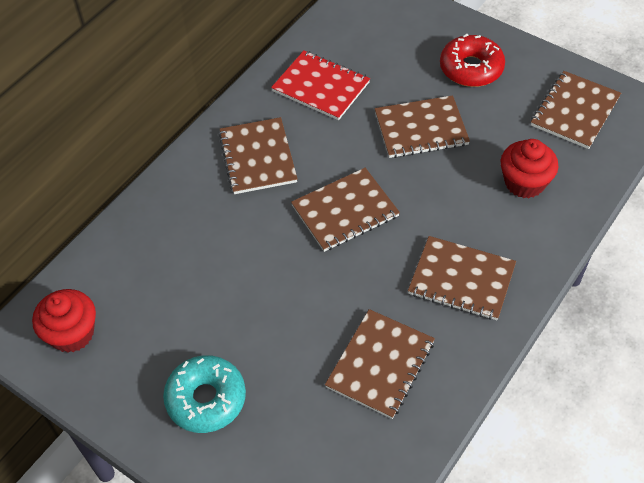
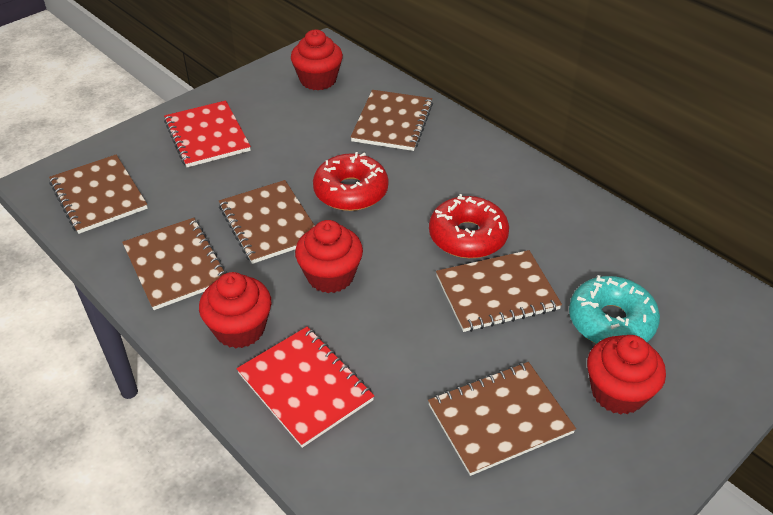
red cupcake: 2 -> 4
red donut: 1 -> 2
red notebook: 1 -> 2

